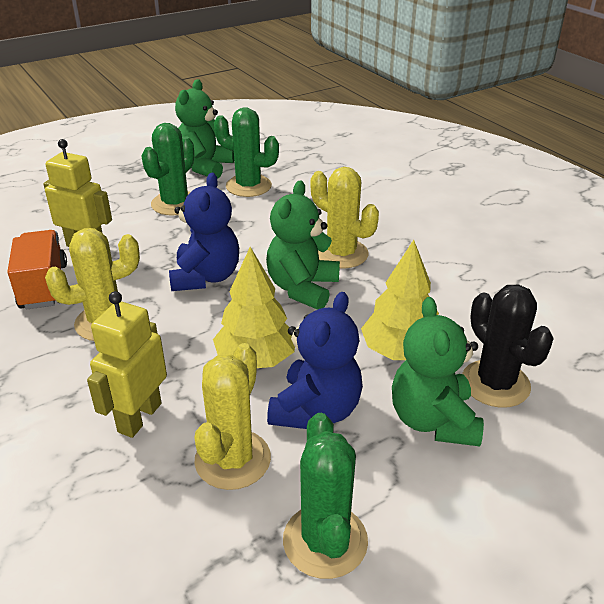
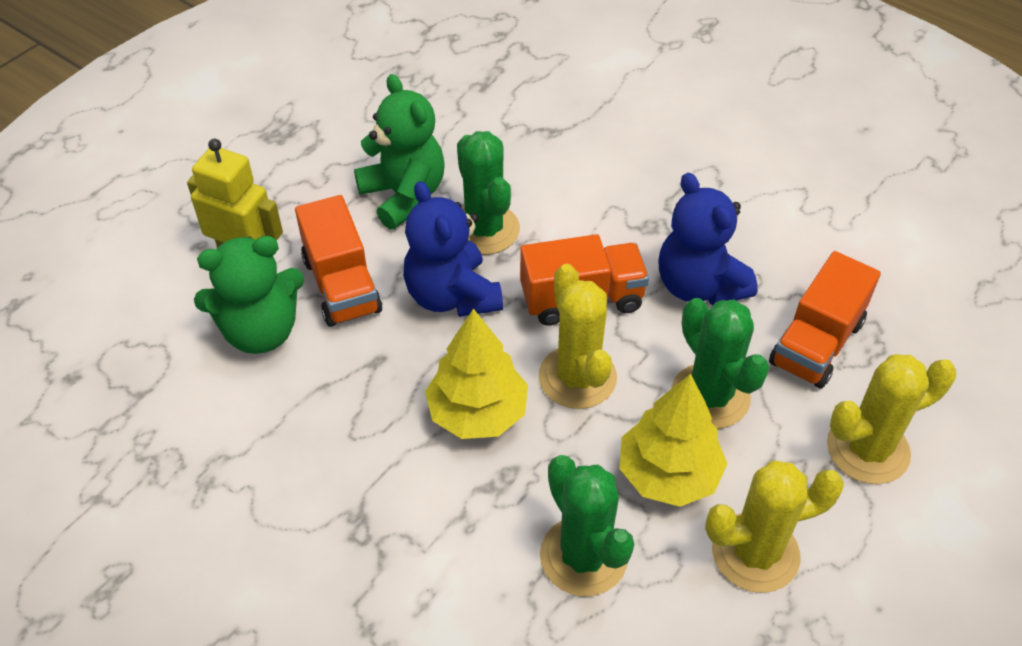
black cactus: 1 -> 0
green teddy bear: 3 -> 2
orange truck: 1 -> 3
yellow robot: 2 -> 1

